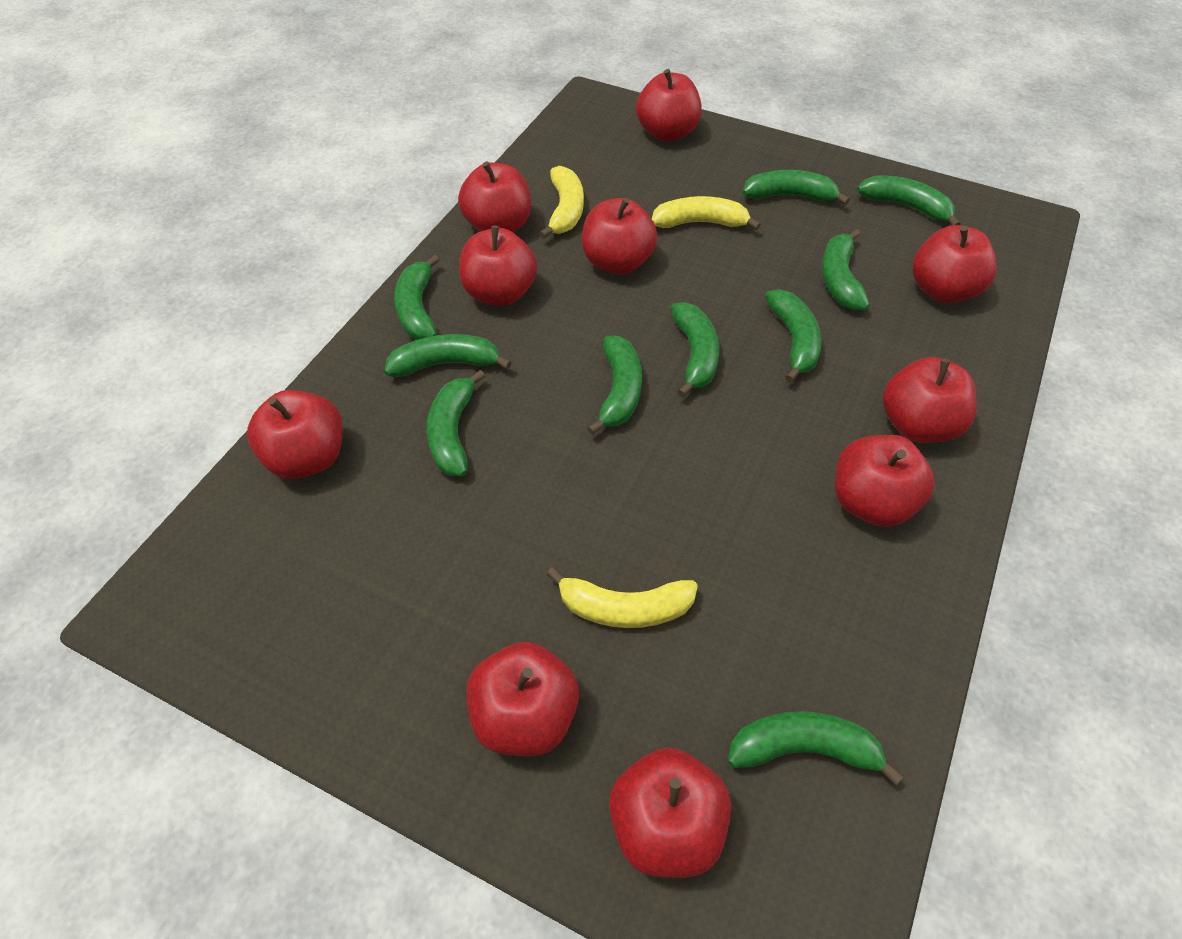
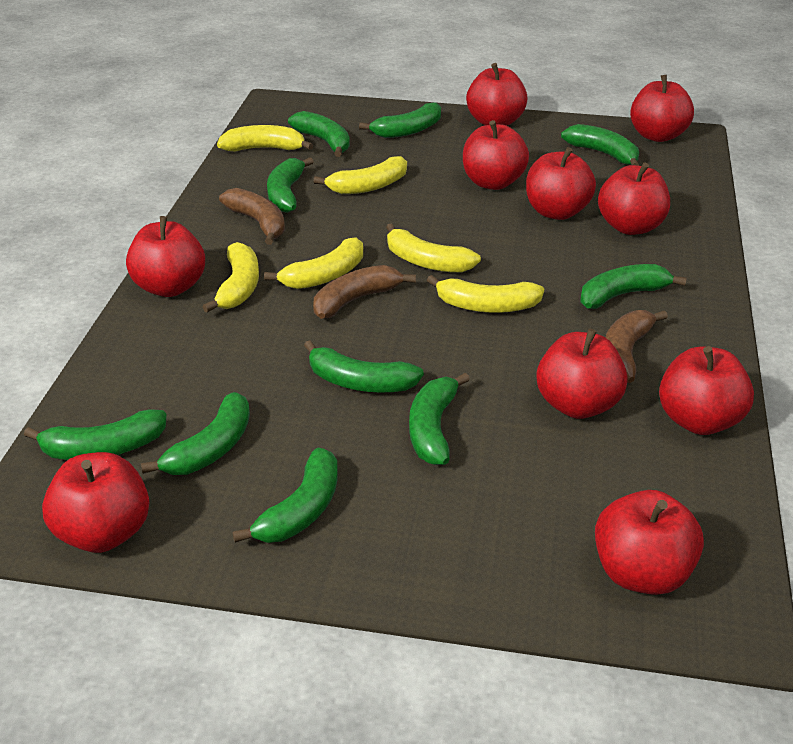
brown banana: 0 -> 3
yellow banana: 3 -> 6

